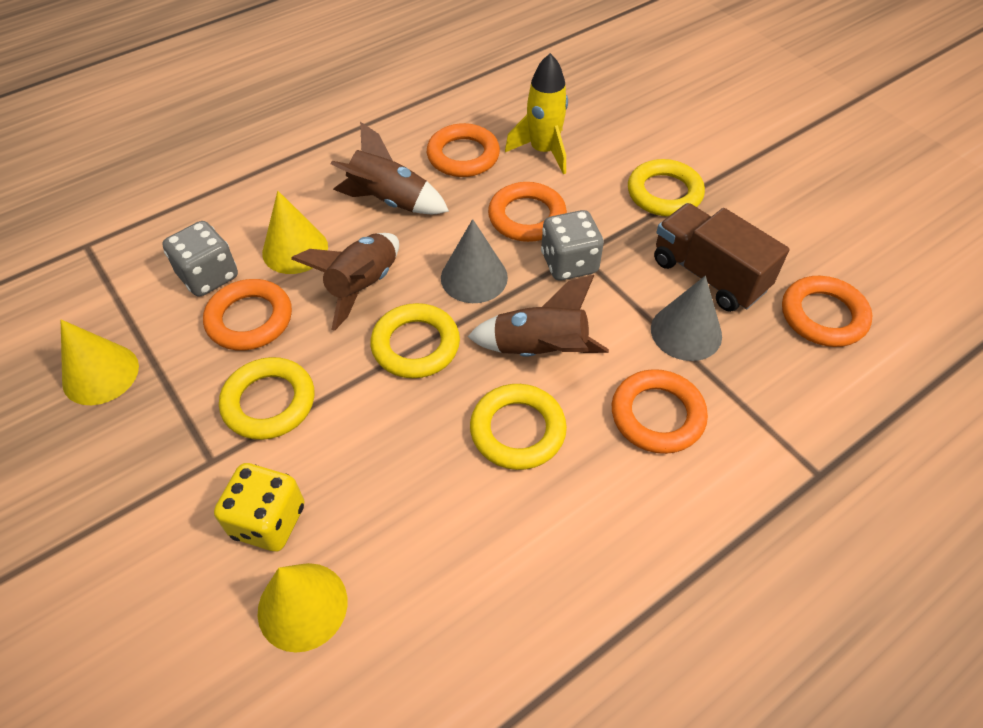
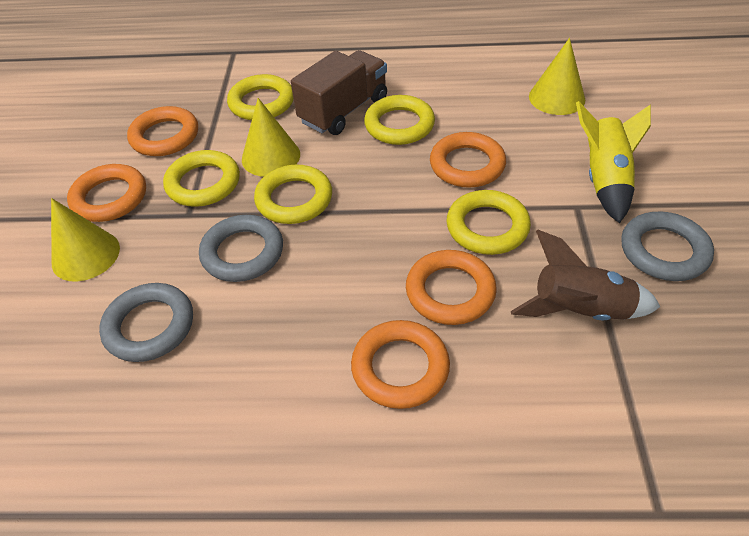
brown rocket: 3 -> 1
grey cone: 2 -> 0
grey dice: 2 -> 0
grey ring: 0 -> 3
yellow dice: 1 -> 0
yellow ring: 4 -> 5

